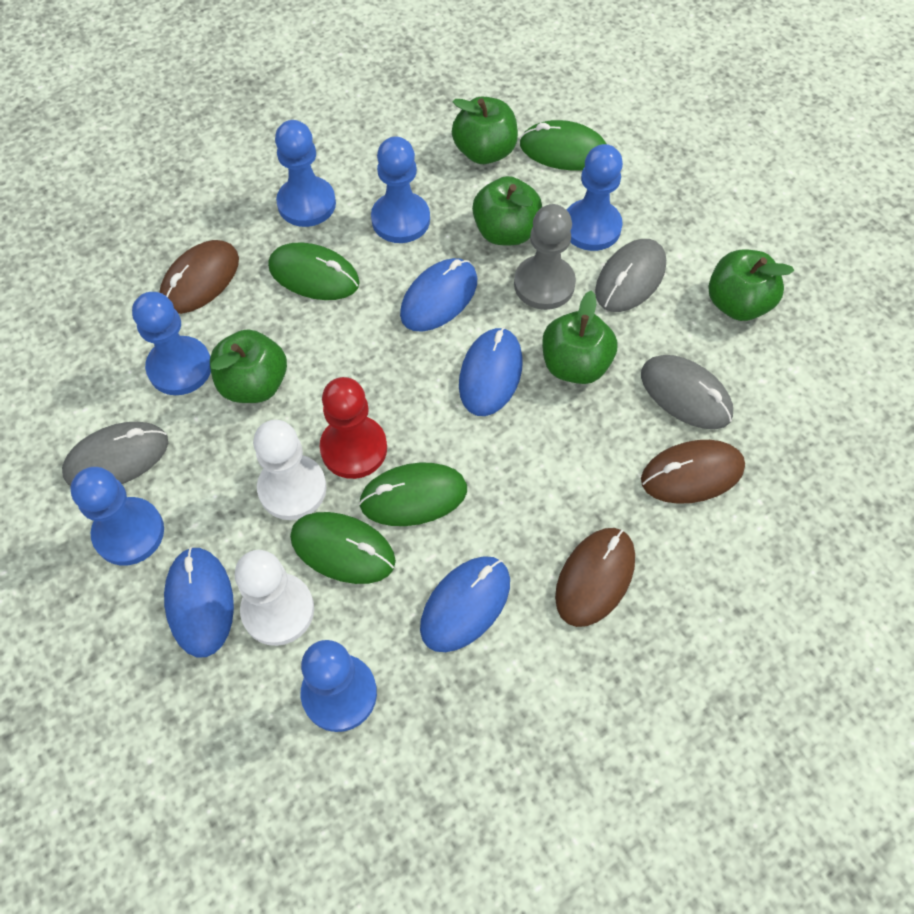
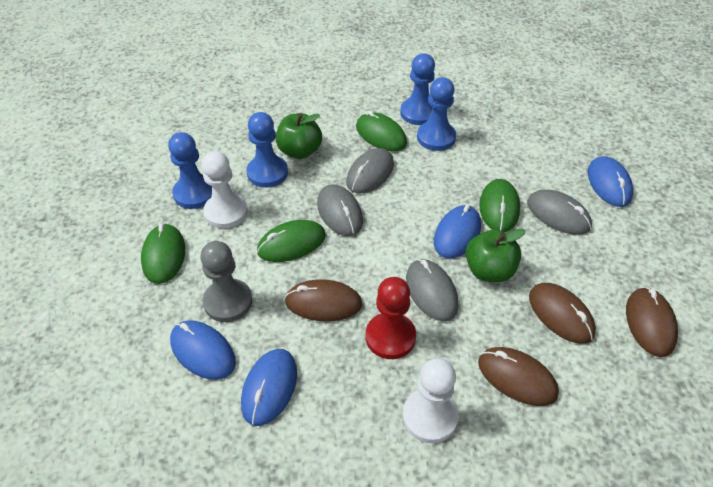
blue pawn: 6 -> 4
brown mouse: 3 -> 4
green apple: 5 -> 2
grey mouse: 3 -> 4

